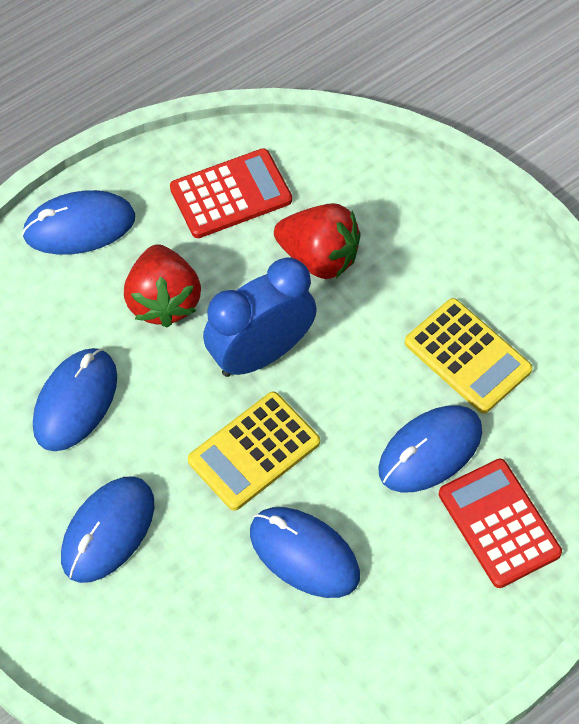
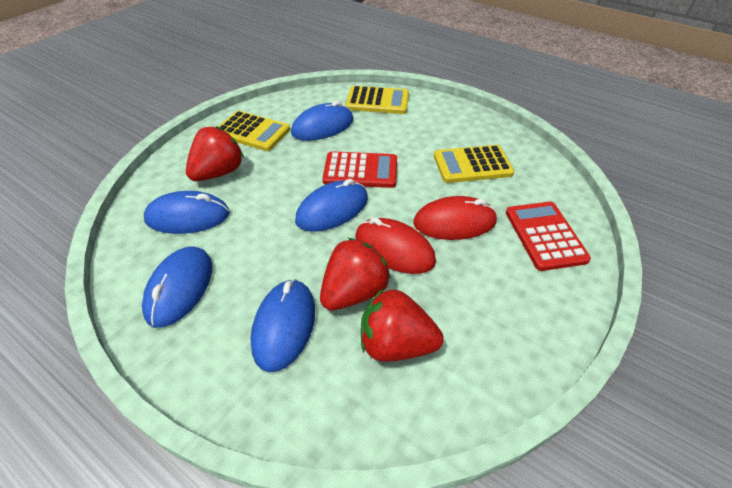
blue clock: 1 -> 0
red mouse: 0 -> 2
red strawberry: 2 -> 3
yellow calculator: 2 -> 3

